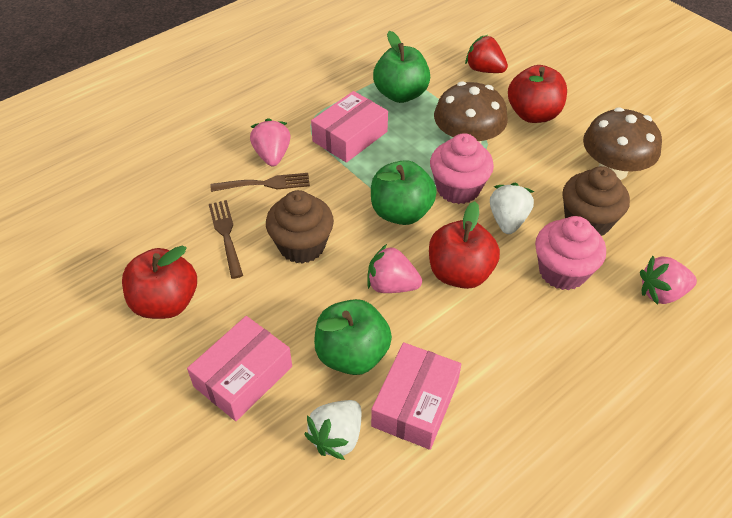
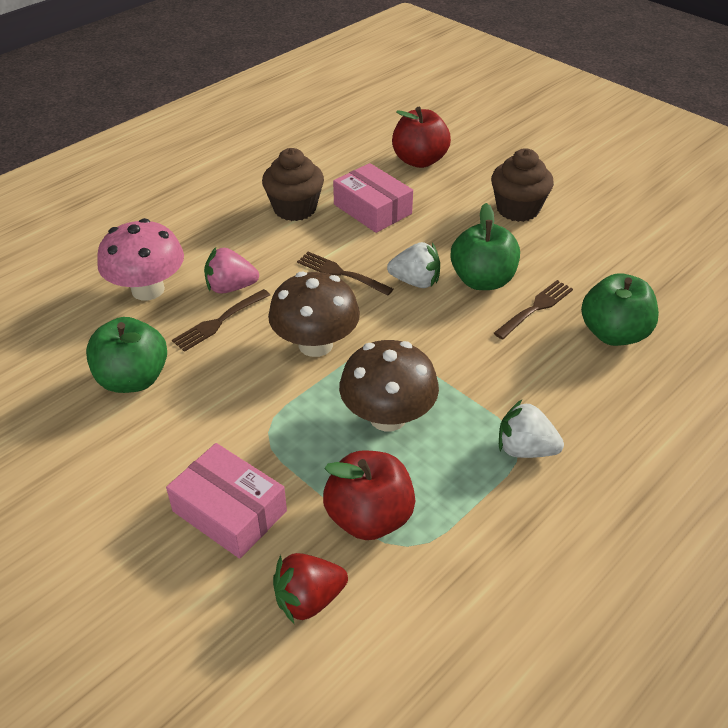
brown fork: 2 -> 3
pink box: 3 -> 2
pink cupcake: 2 -> 0
pink mushroom: 0 -> 1
pink strawberry: 3 -> 1
red apple: 3 -> 2

